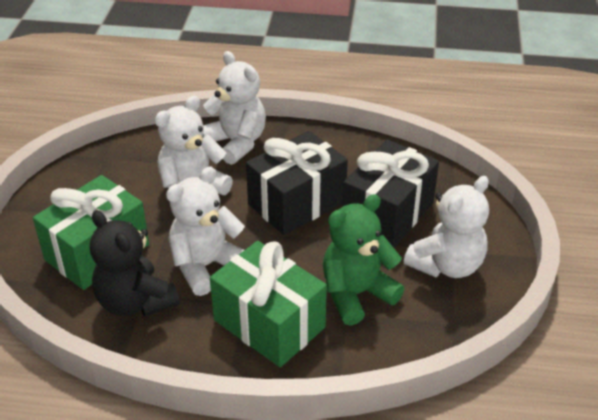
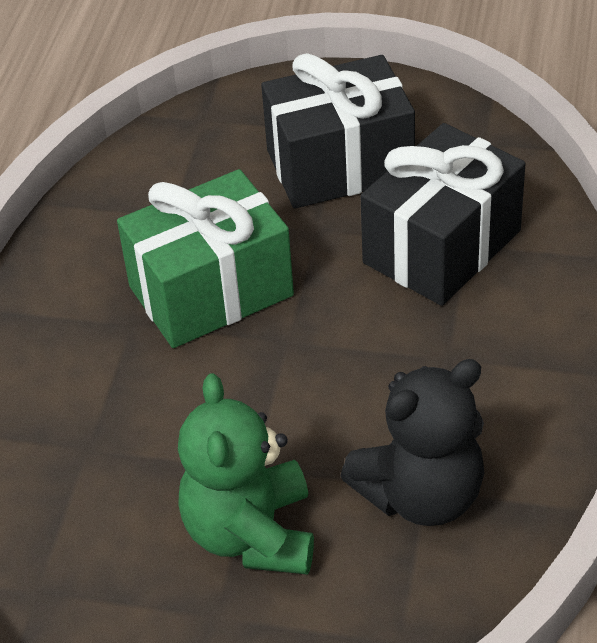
green gift: 2 -> 1
white teddy bear: 4 -> 0

